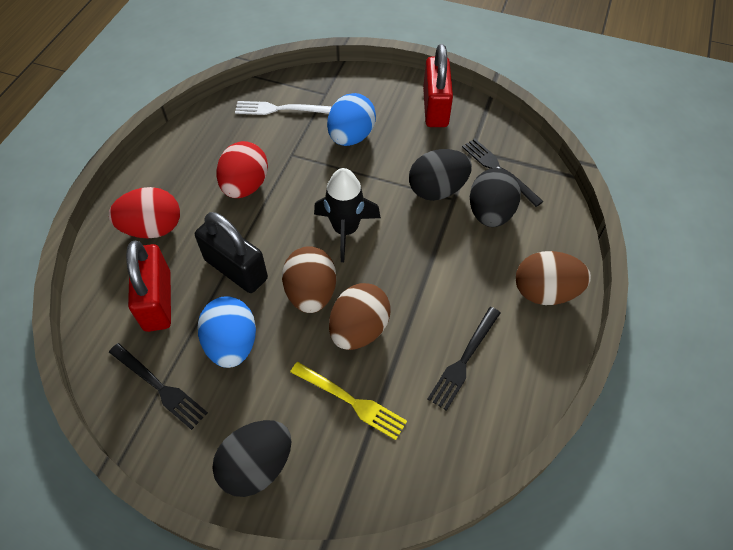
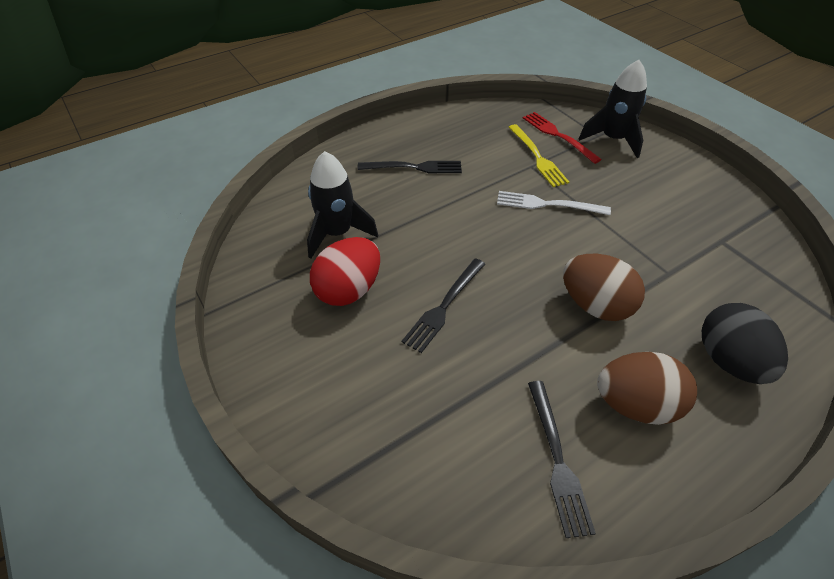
black egg: 3 -> 1
black padlock: 1 -> 0
black rocket: 1 -> 2
blue egg: 2 -> 0
brown egg: 3 -> 2
red egg: 2 -> 1
red fork: 0 -> 1
red padlock: 2 -> 0

